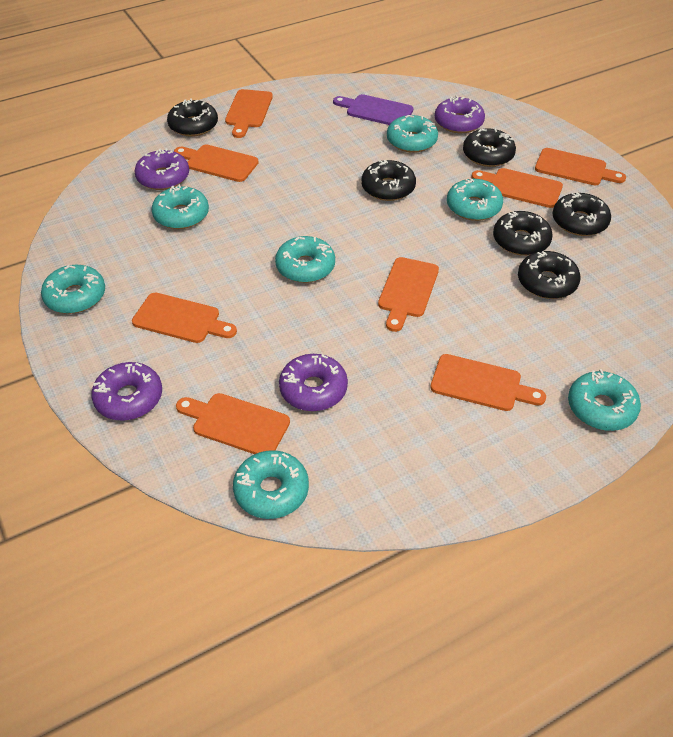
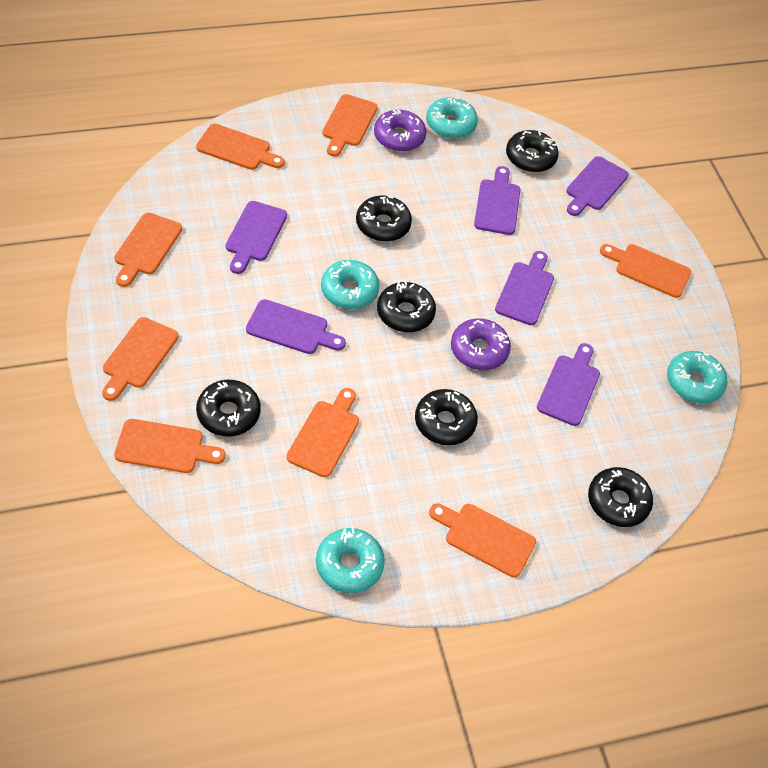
purple cutting board: 1 -> 6
purple donut: 4 -> 2
turquoise donut: 7 -> 4

